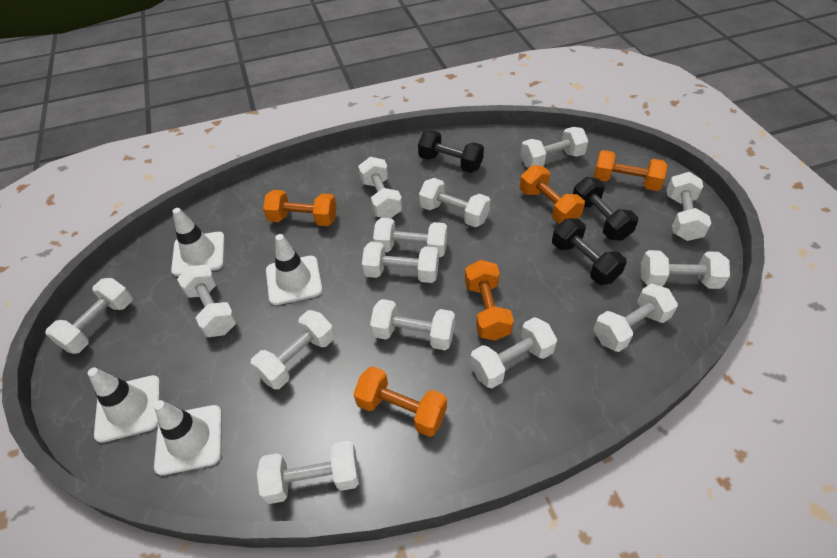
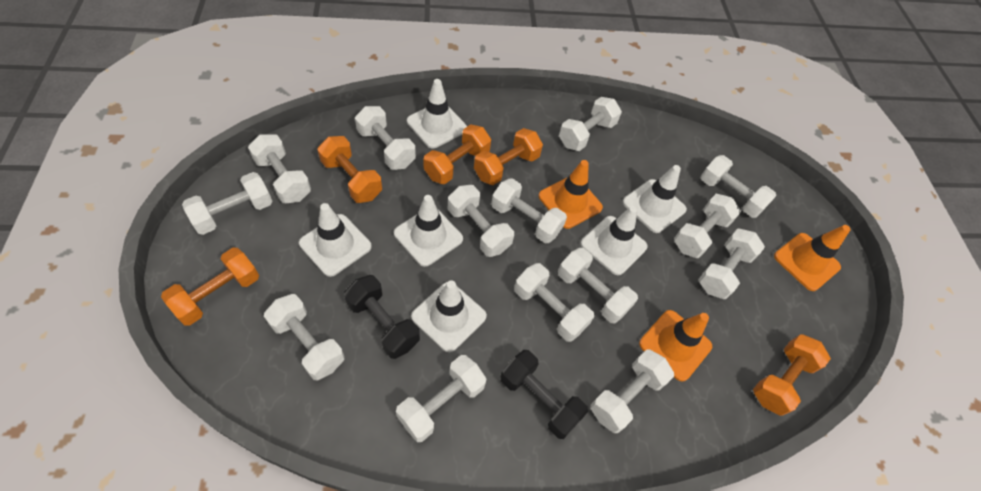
black dumbbell: 3 -> 2
orange traffic cone: 0 -> 3
white traffic cone: 4 -> 6

